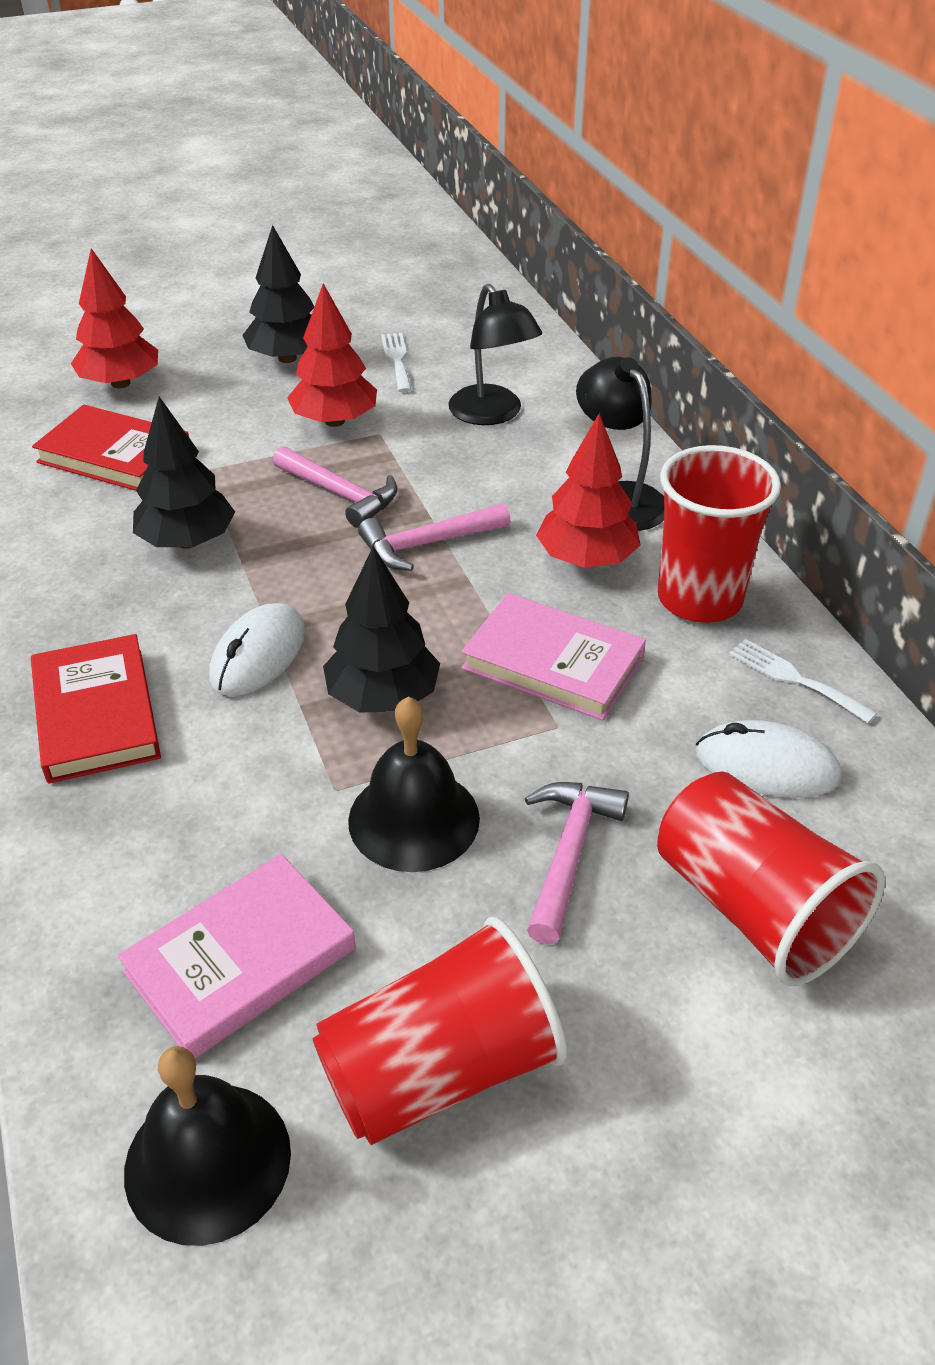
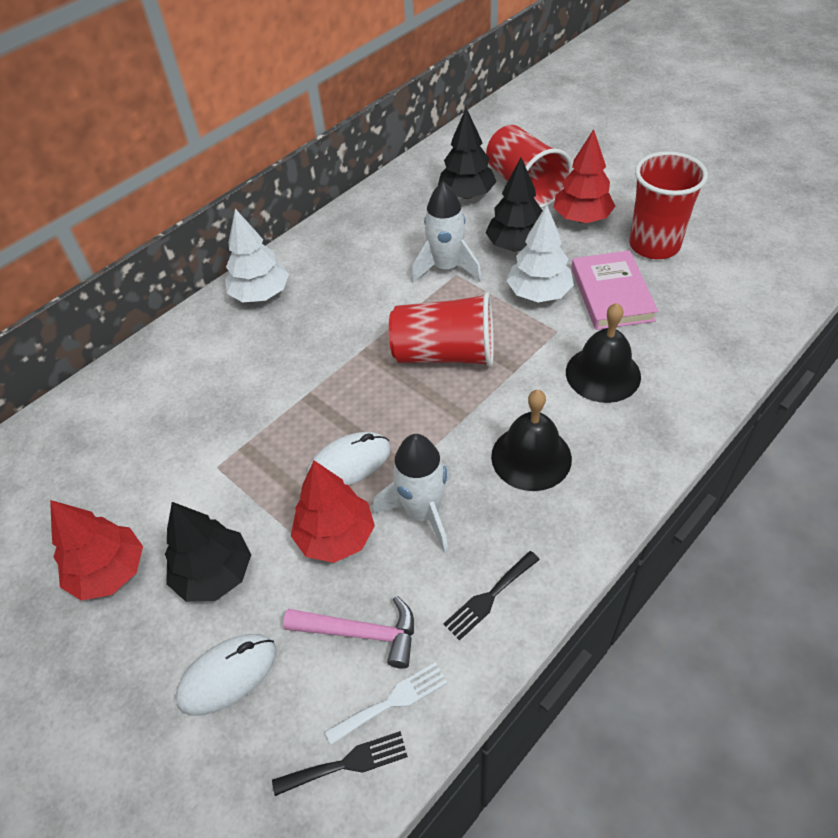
black fork: 0 -> 2
black lamp: 2 -> 0
pink book: 2 -> 1
pink hammer: 3 -> 1
red book: 2 -> 0
white fork: 2 -> 1
white rocket: 0 -> 2
white tree: 0 -> 2

